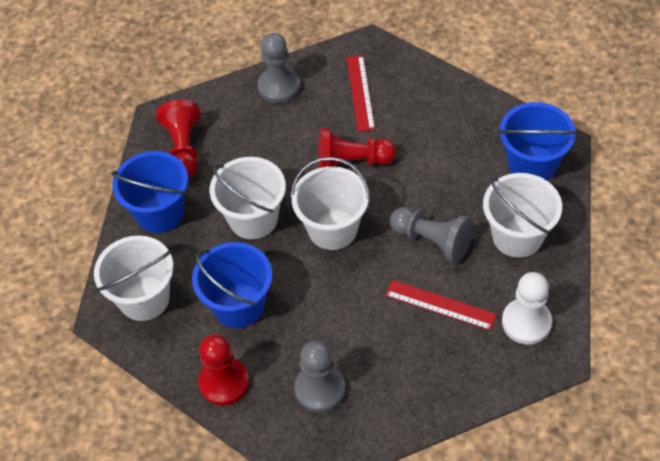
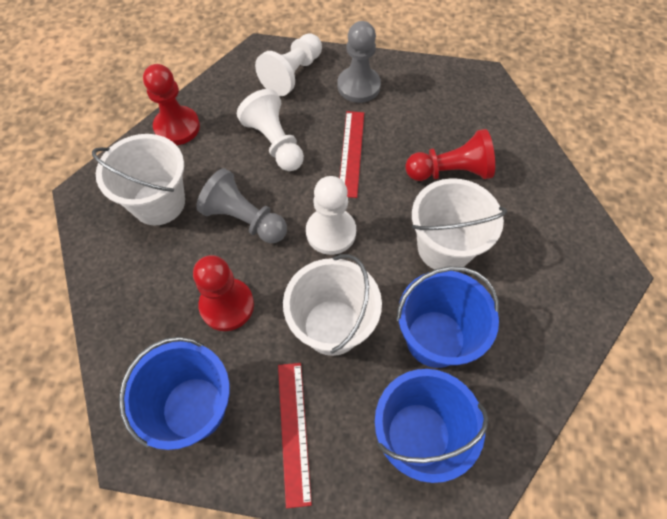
grey pawn: 3 -> 2
white bucket: 4 -> 3
white pawn: 1 -> 3

